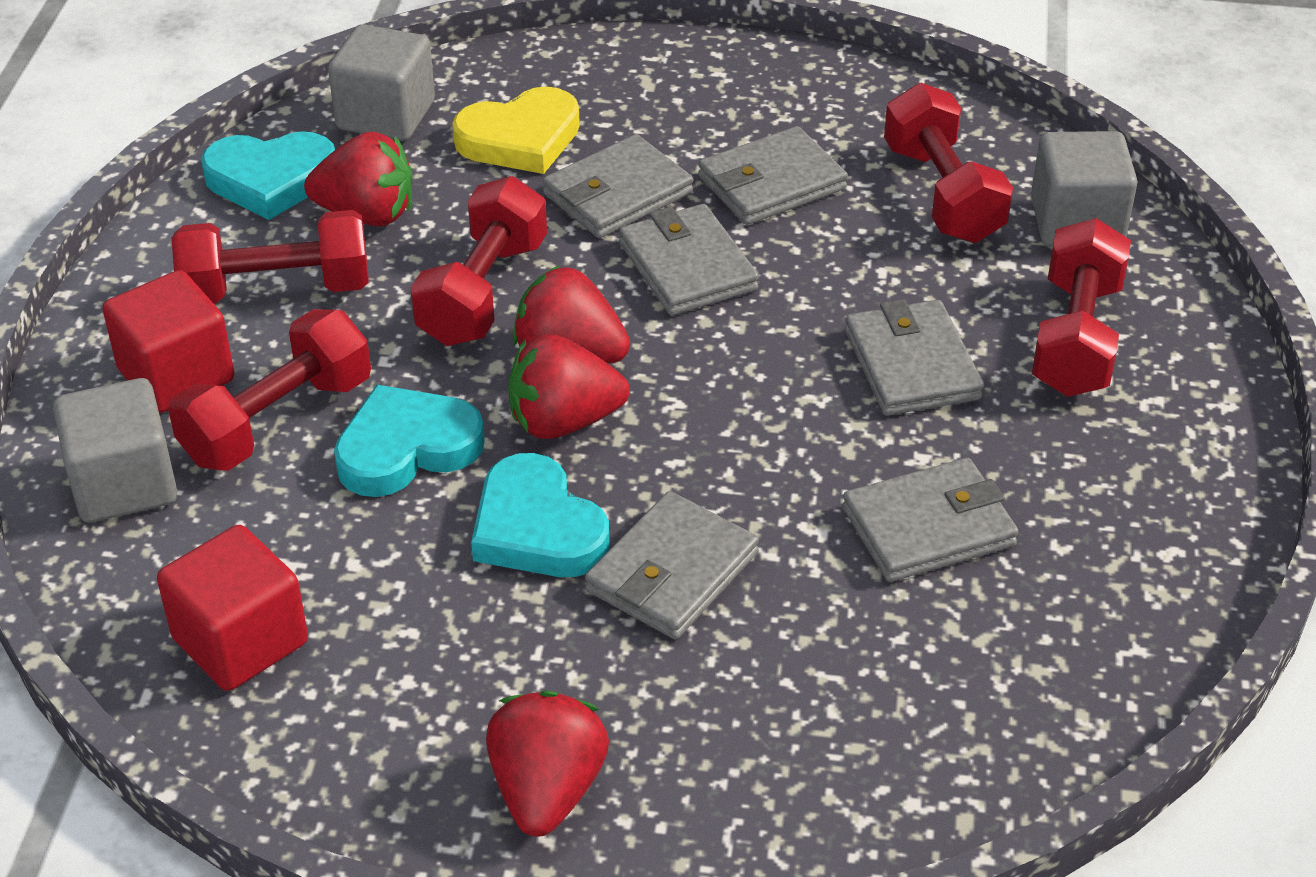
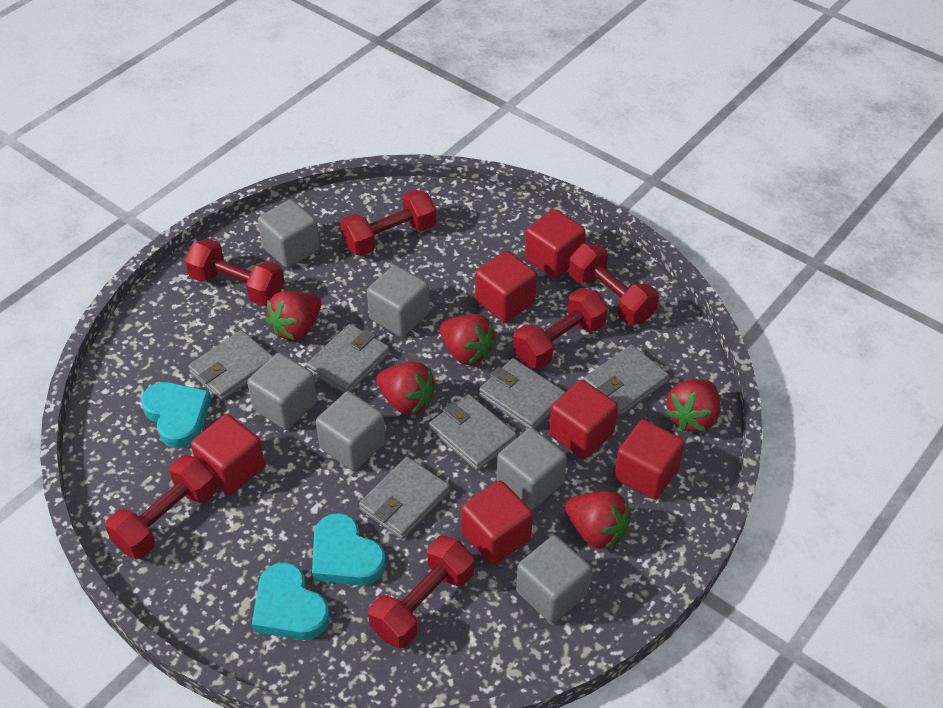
grey cube: 3 -> 6
red cube: 2 -> 6
red dumbbell: 5 -> 6
red strawberry: 4 -> 5
yellow heart: 1 -> 0

